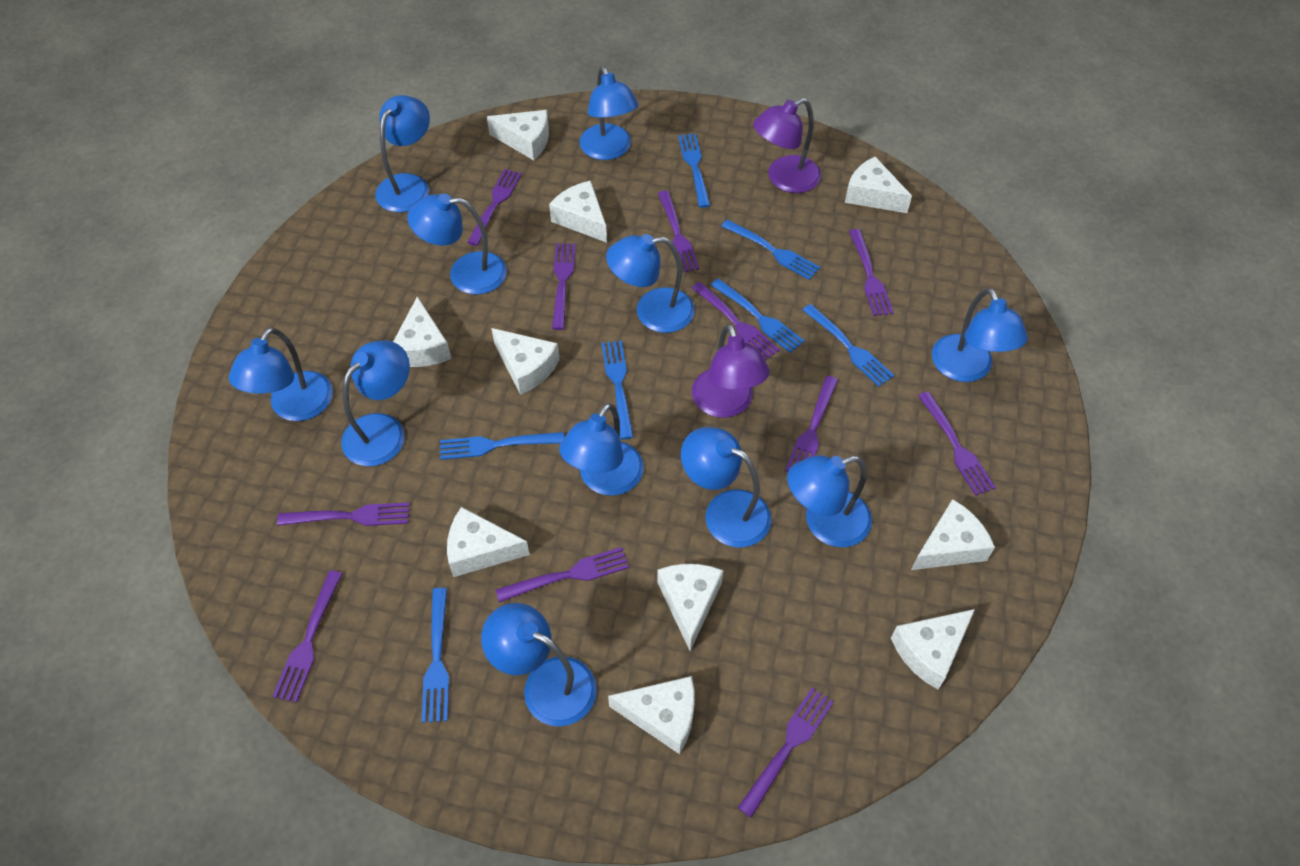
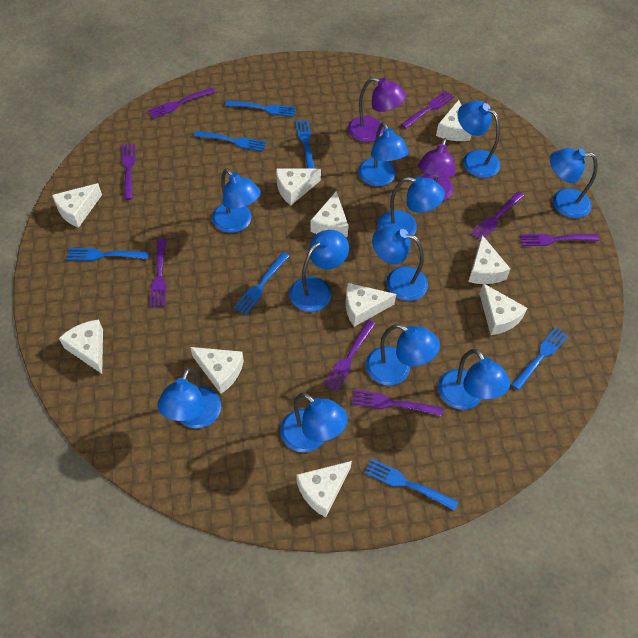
purple fork: 11 -> 8

